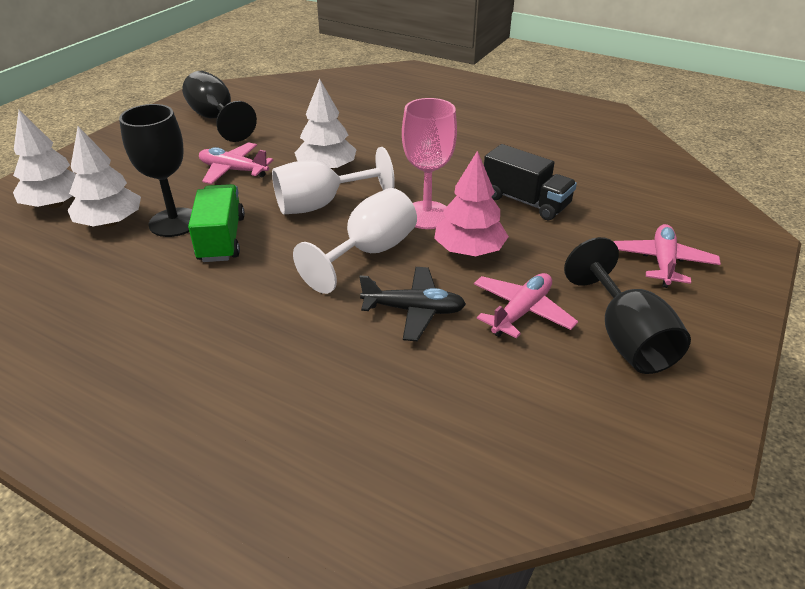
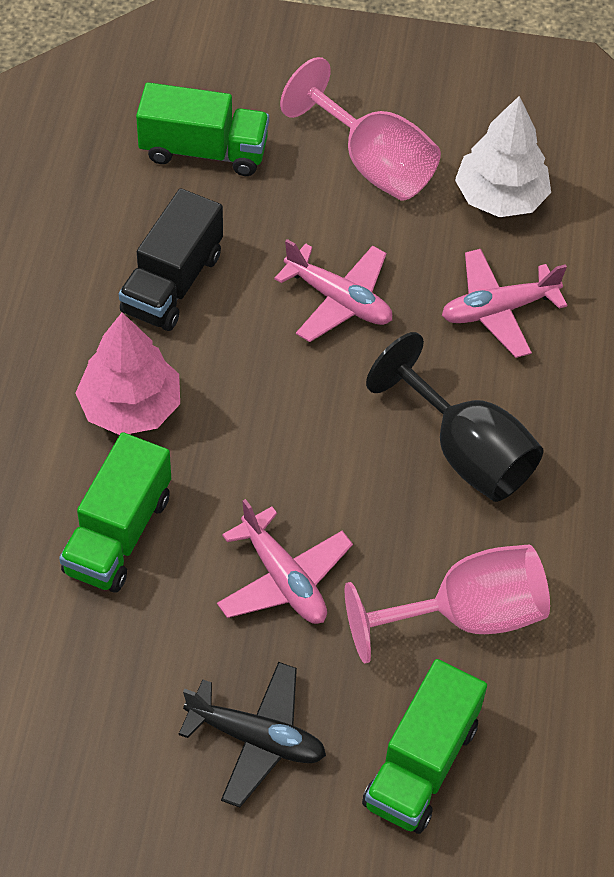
black goblet: 3 -> 1
green truck: 1 -> 3
pink goblet: 1 -> 2
white goblet: 2 -> 0
white tree: 3 -> 1

